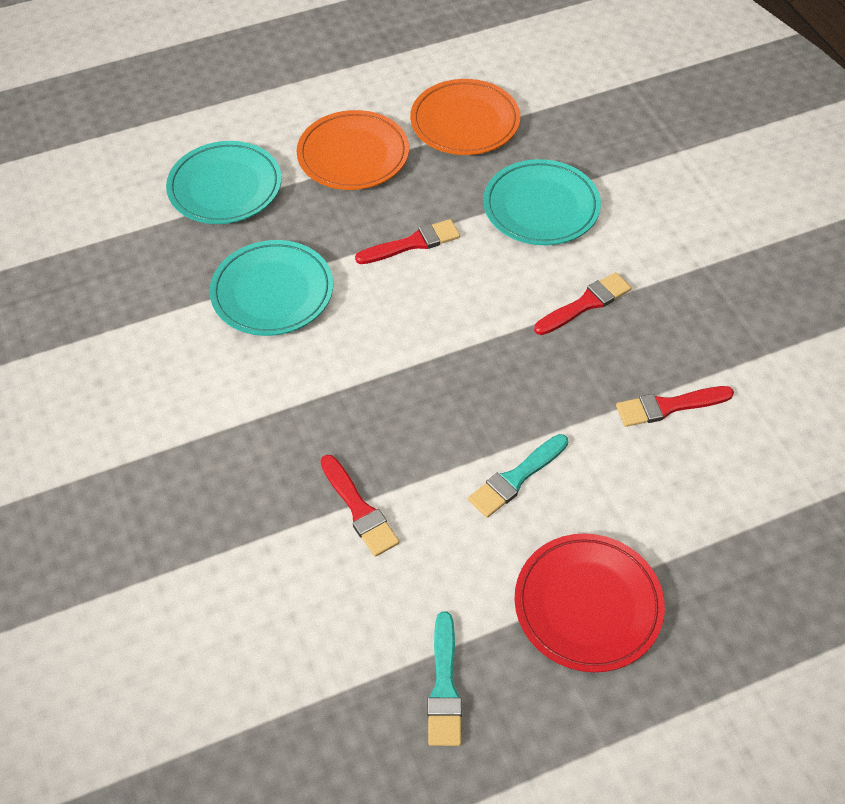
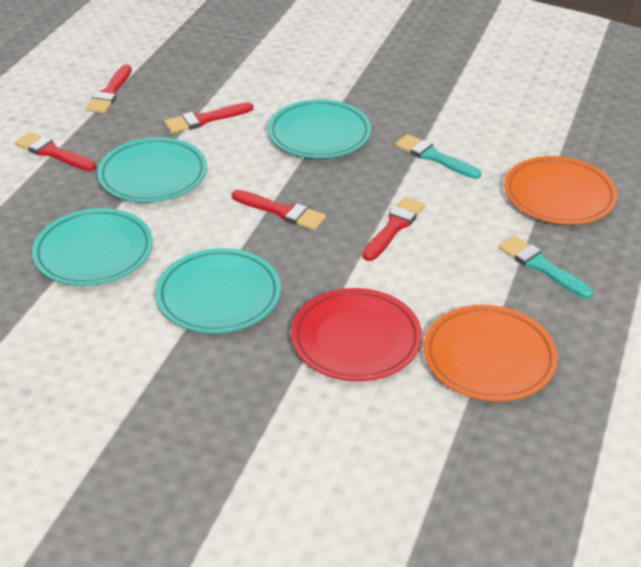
red brush: 4 -> 5
turquoise plate: 3 -> 4

